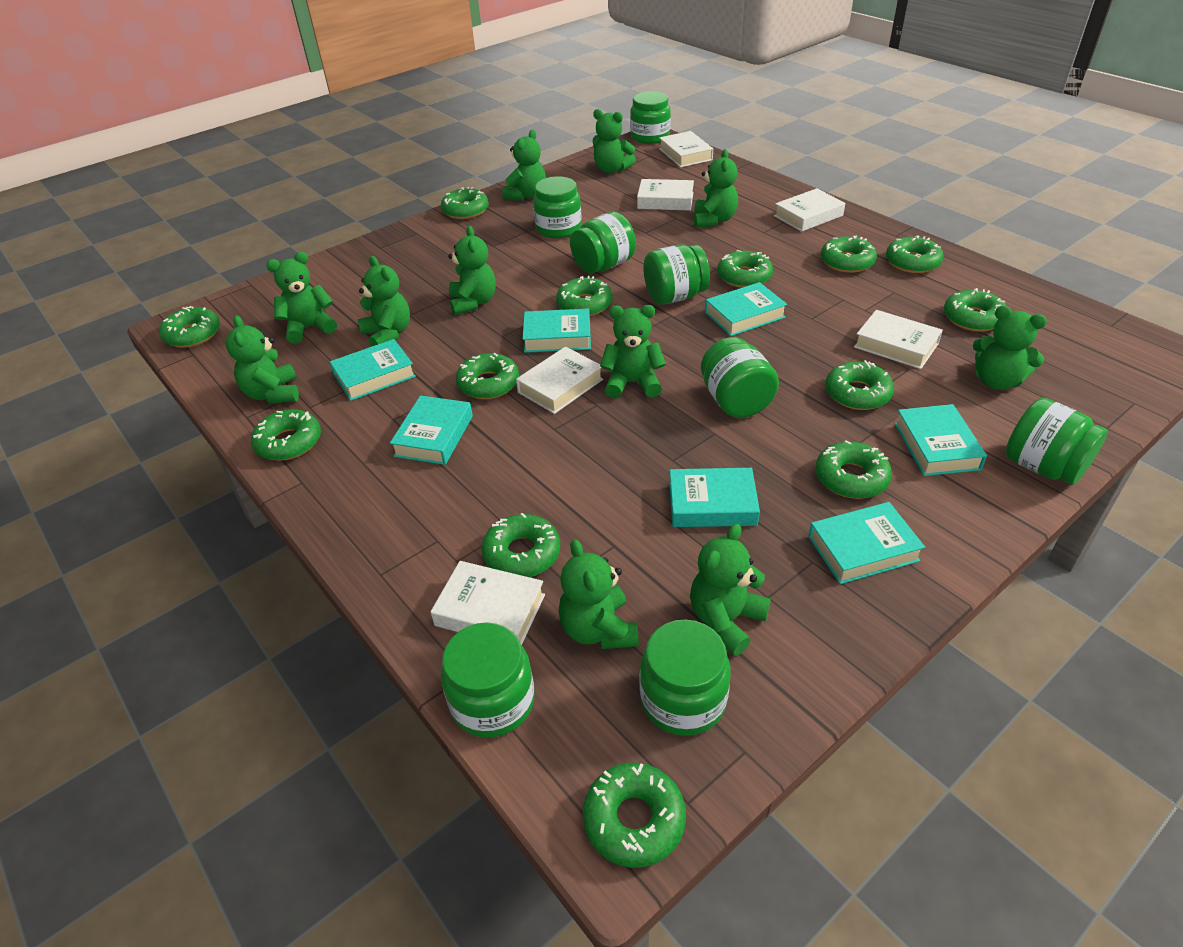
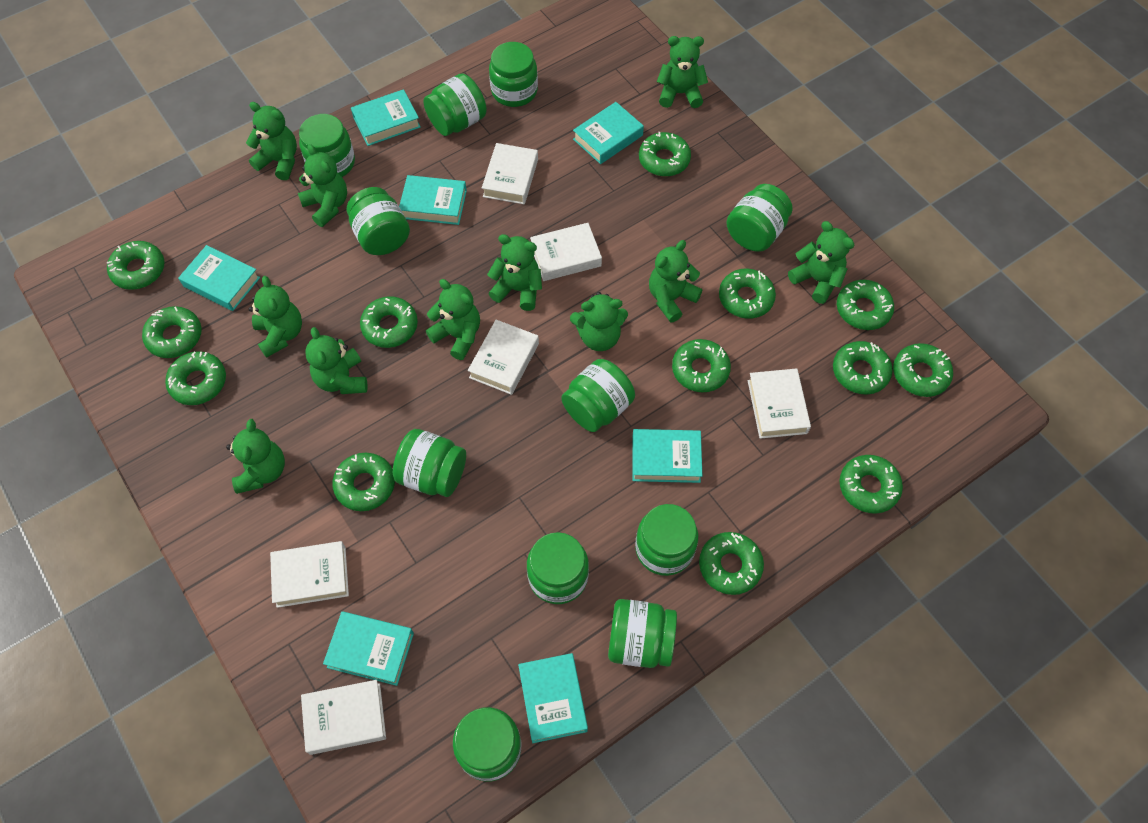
green jar: 8 -> 11

